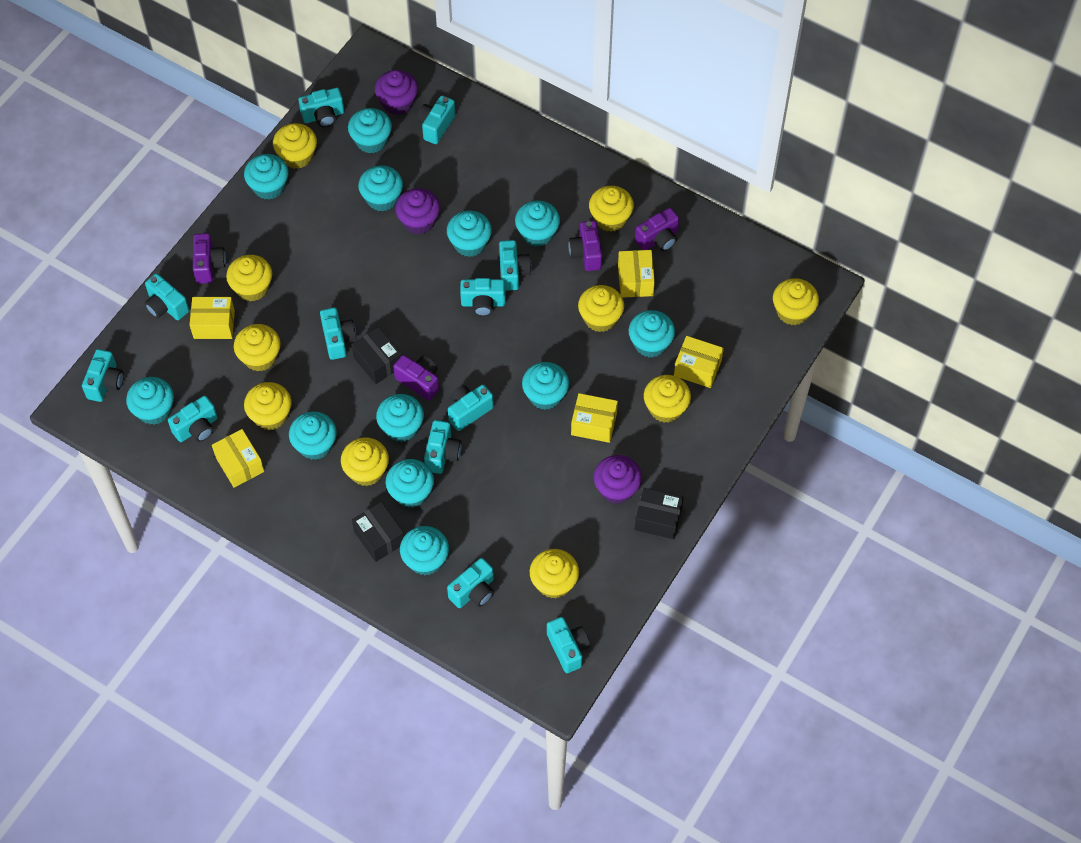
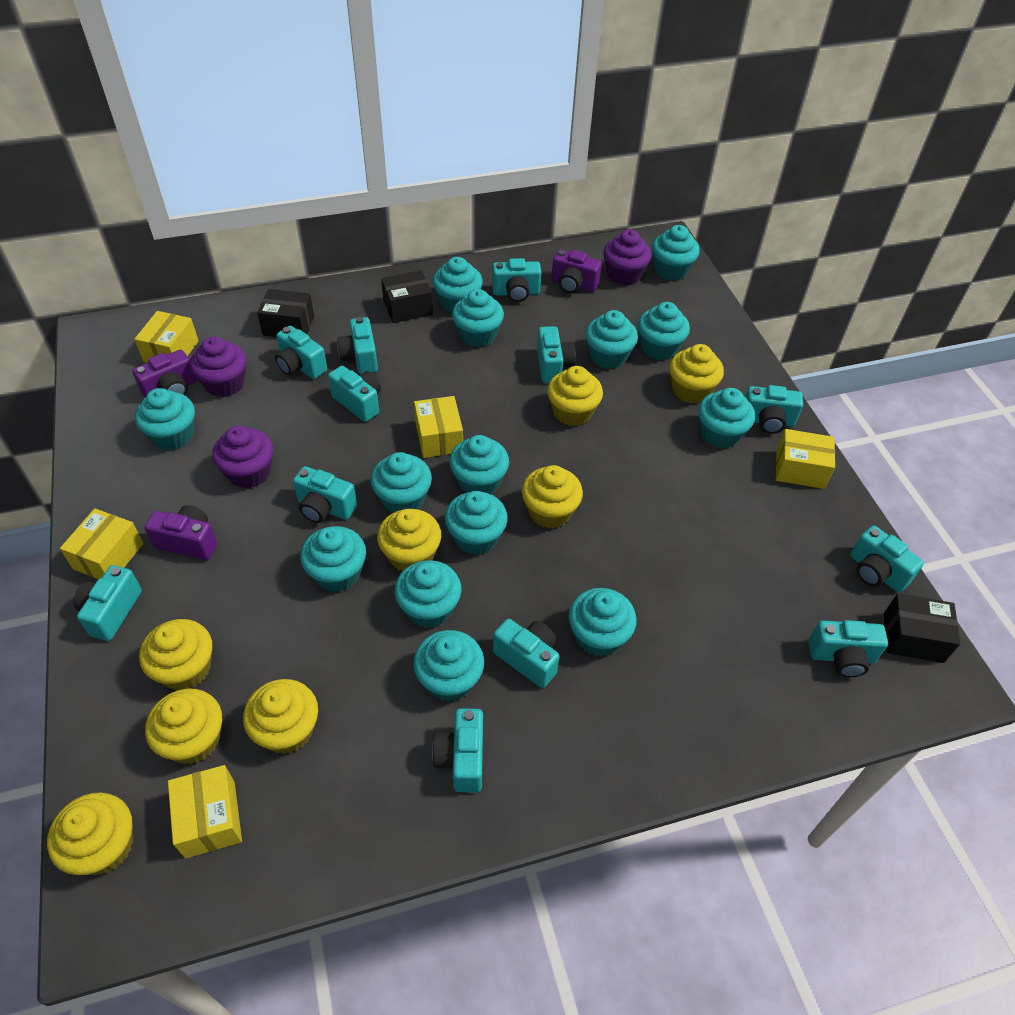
purple camera: 4 -> 3
turquoise cupcake: 12 -> 14
yellow cupcake: 10 -> 8

